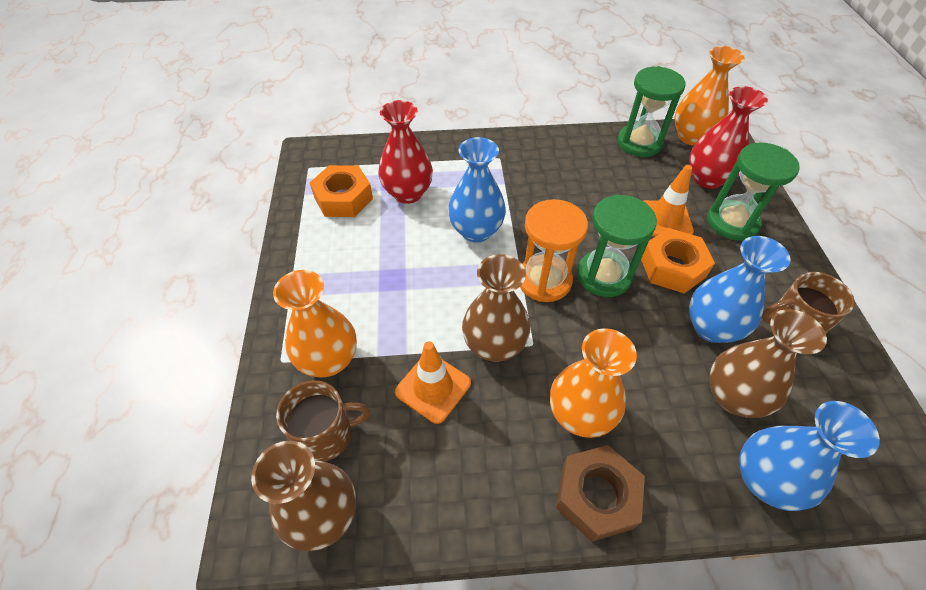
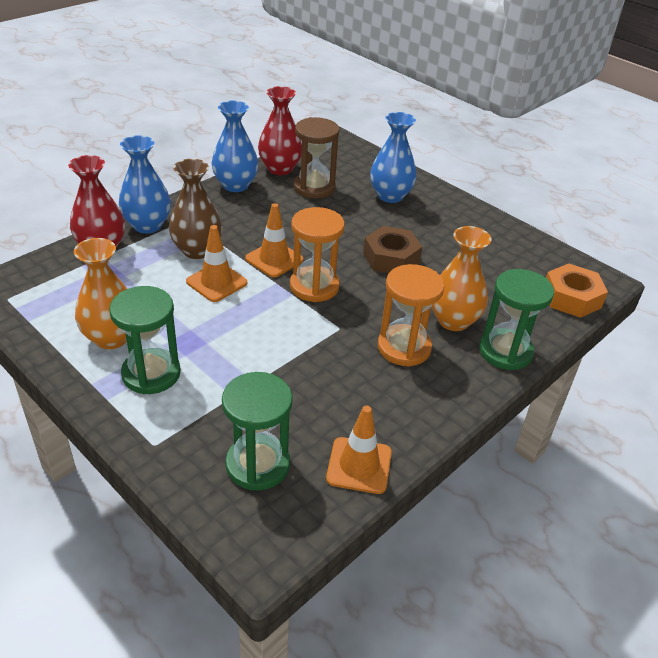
brown hourglass: 0 -> 1
brown mug: 2 -> 0
brown vase: 3 -> 1
orange hourglass: 1 -> 2
orange nut: 2 -> 1
orange traffic cone: 2 -> 3
orange vase: 3 -> 2

